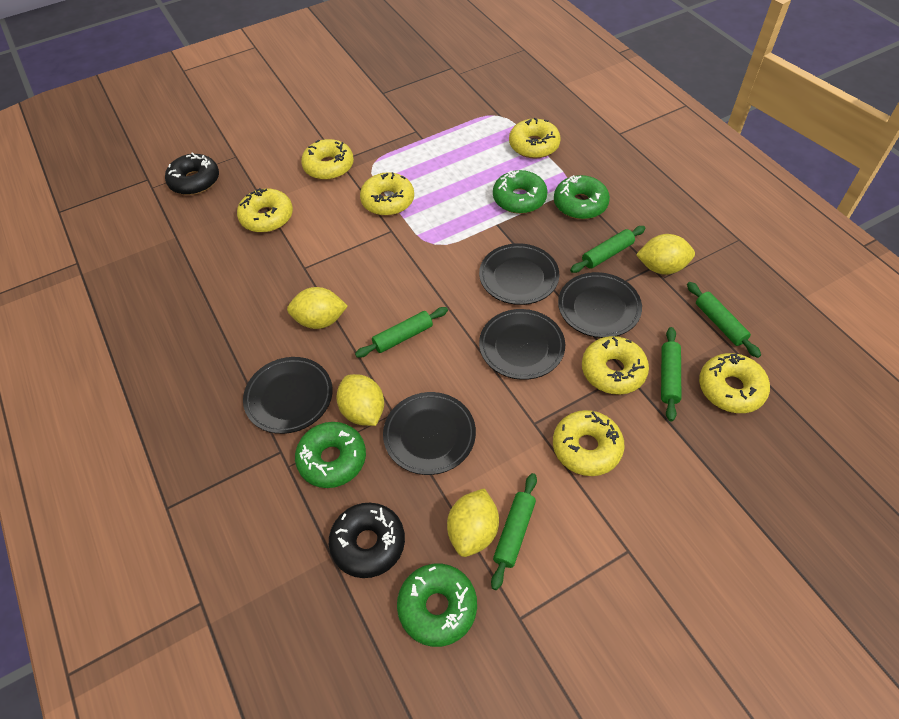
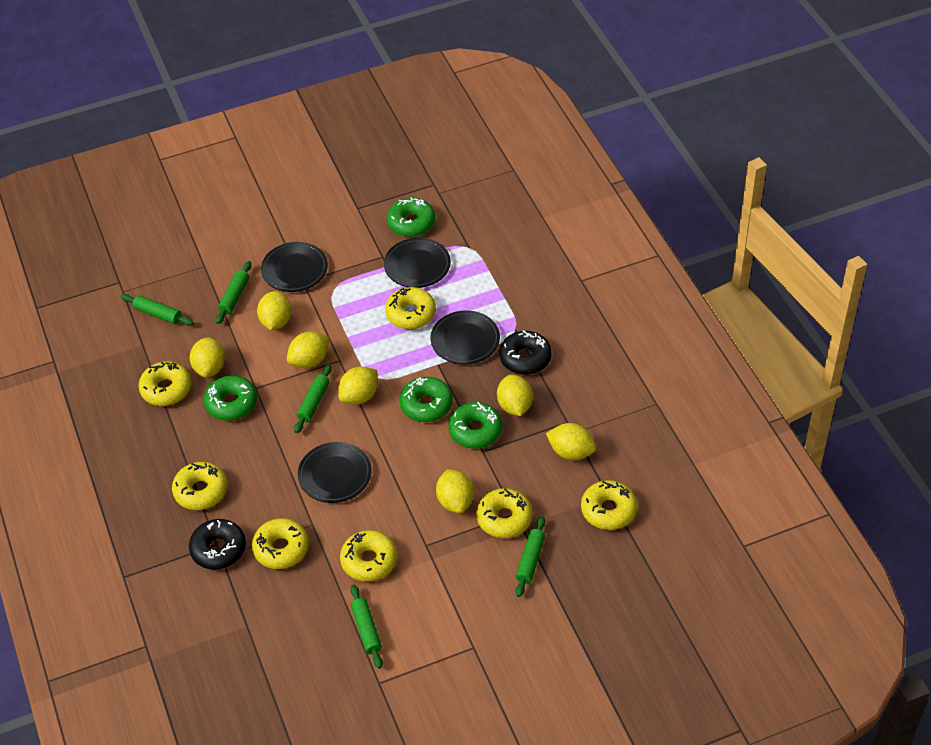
black plate: 5 -> 4
yellow lemon: 4 -> 7

